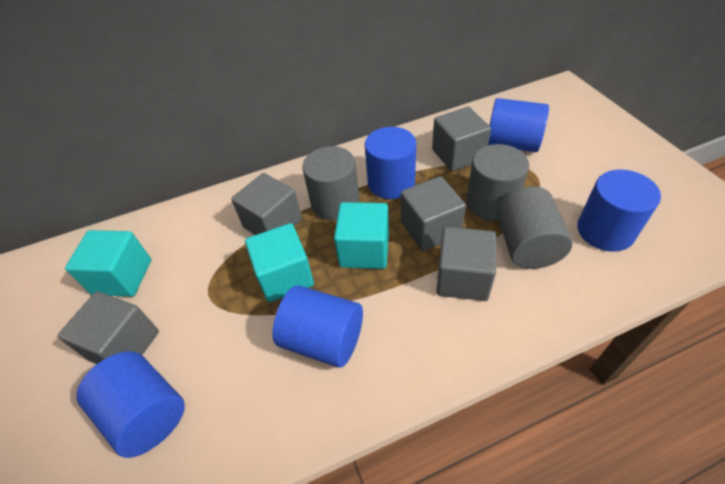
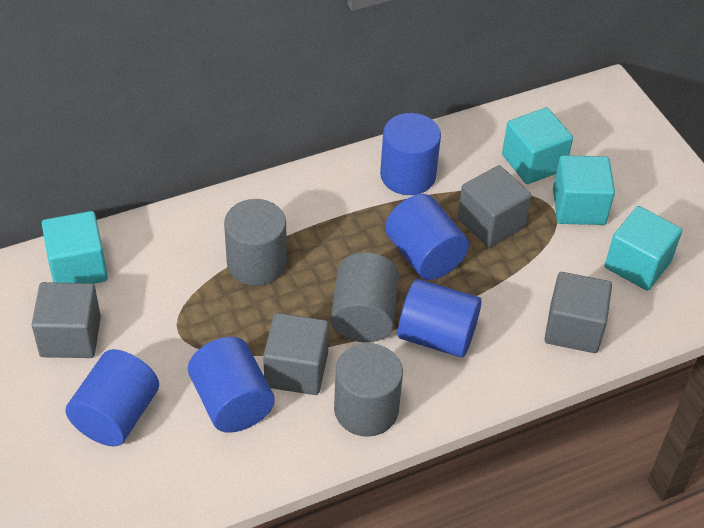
grey cube: 5 -> 4
turquoise cube: 3 -> 4

